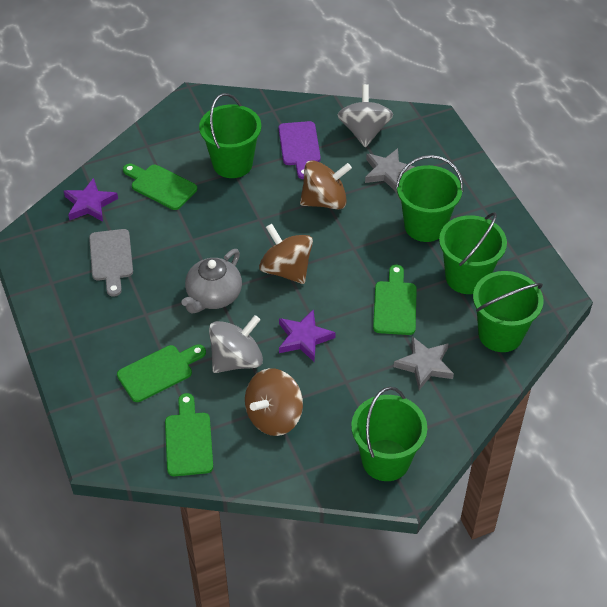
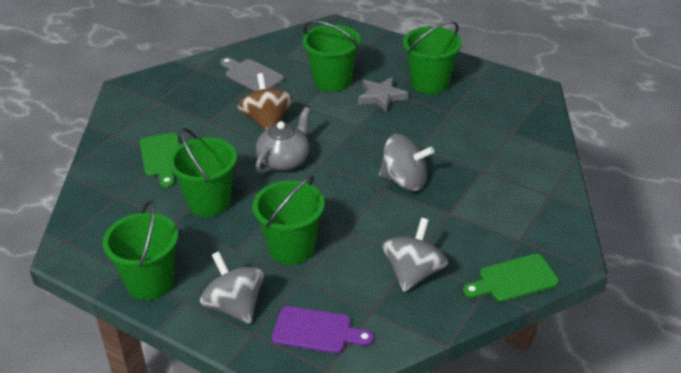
brown spinning top: 3 -> 1
green cutting board: 4 -> 2
grey spinning top: 2 -> 3
grey star: 2 -> 1
purple star: 2 -> 0

